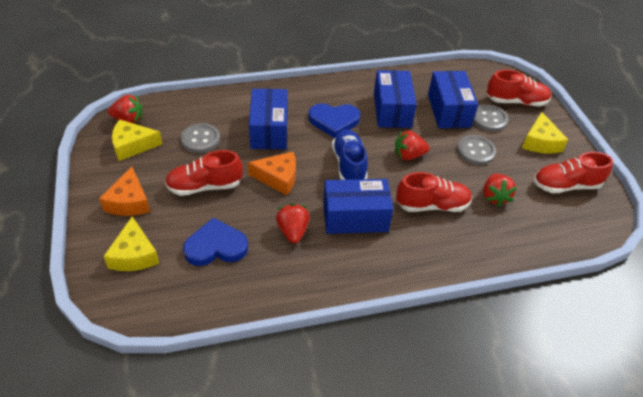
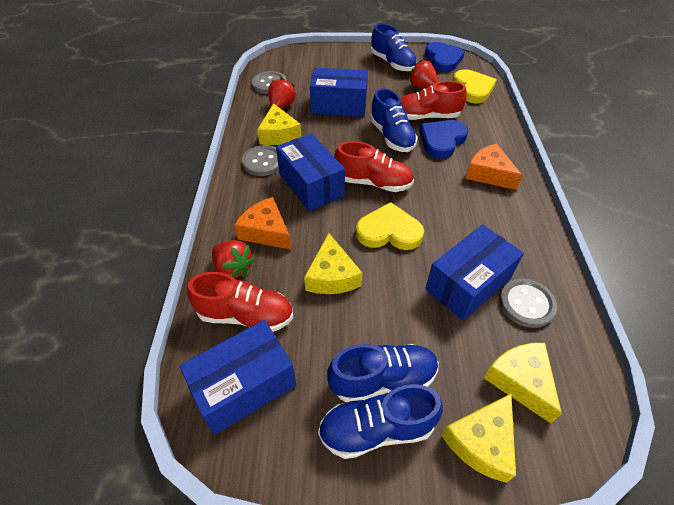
blue shoe: 1 -> 4
red shoe: 4 -> 3
red strawberry: 4 -> 3
yellow cheese: 3 -> 4
yellow heart: 0 -> 2

